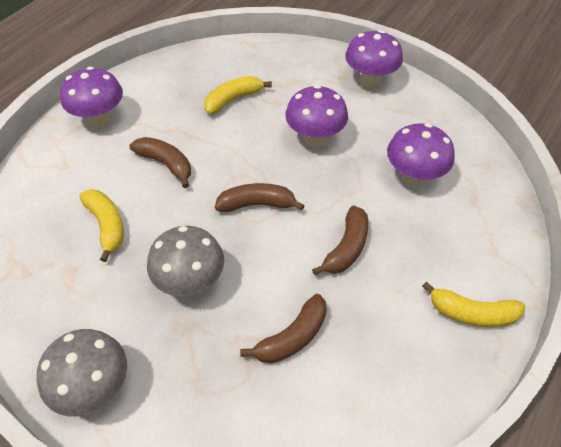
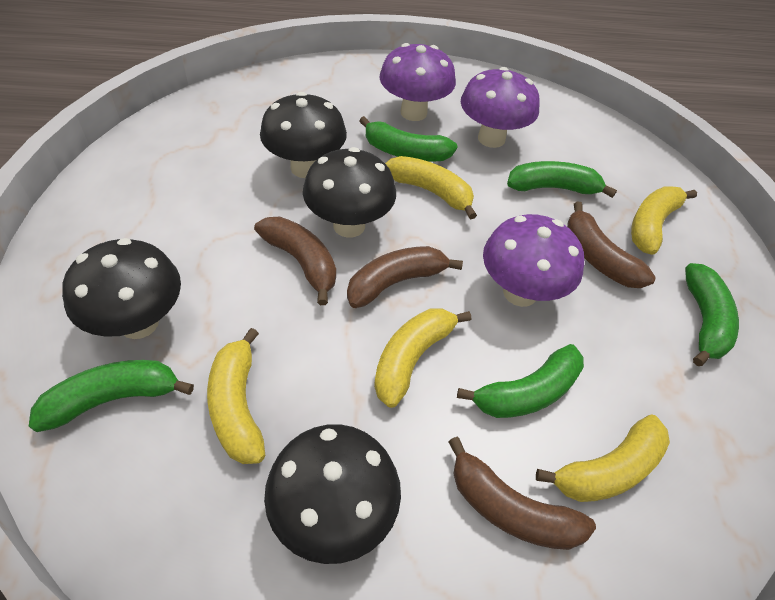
black mushroom: 0 -> 4
green banana: 0 -> 5
grey mushroom: 2 -> 0
purple mushroom: 4 -> 3
yellow banana: 3 -> 5

